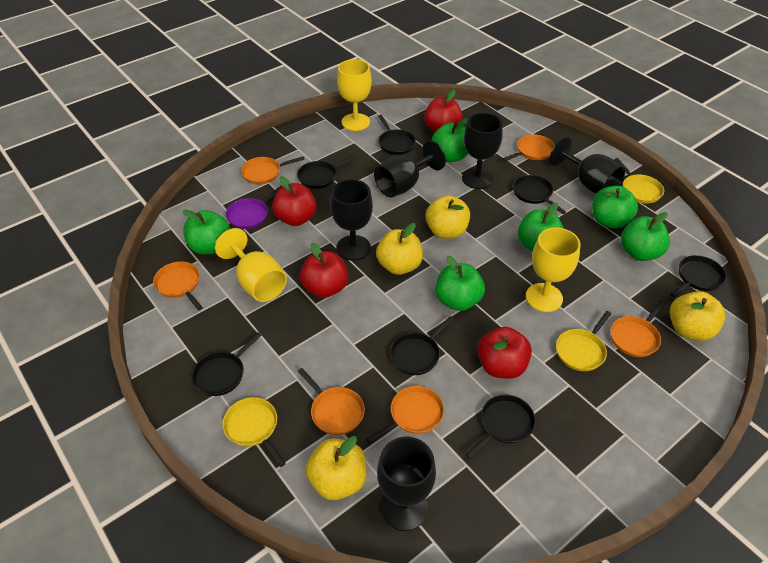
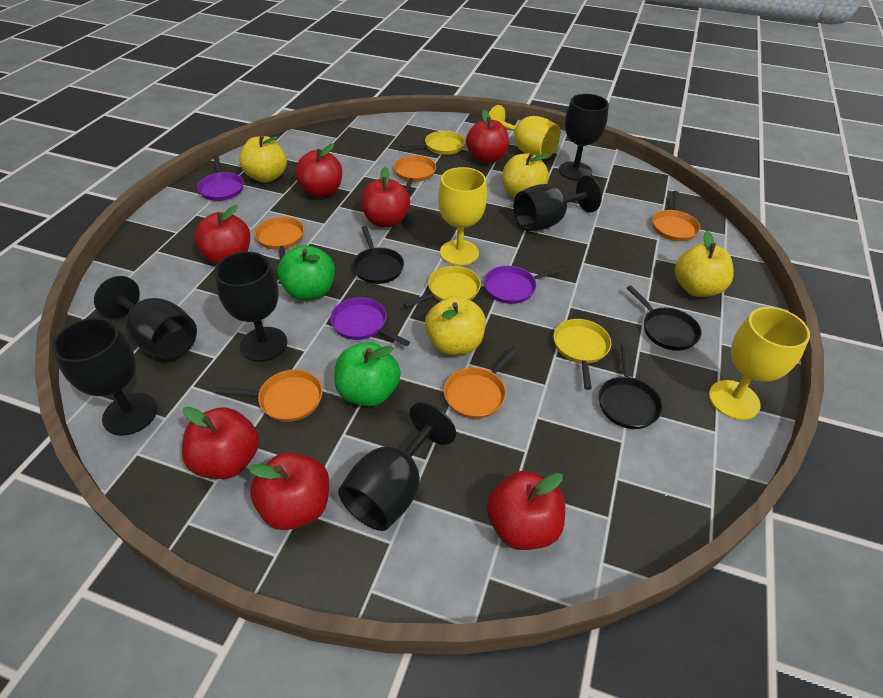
black goblet: 5 -> 6
black pan: 7 -> 3
green apple: 6 -> 2
orange pan: 6 -> 5
purple pan: 1 -> 3
red apple: 4 -> 7

